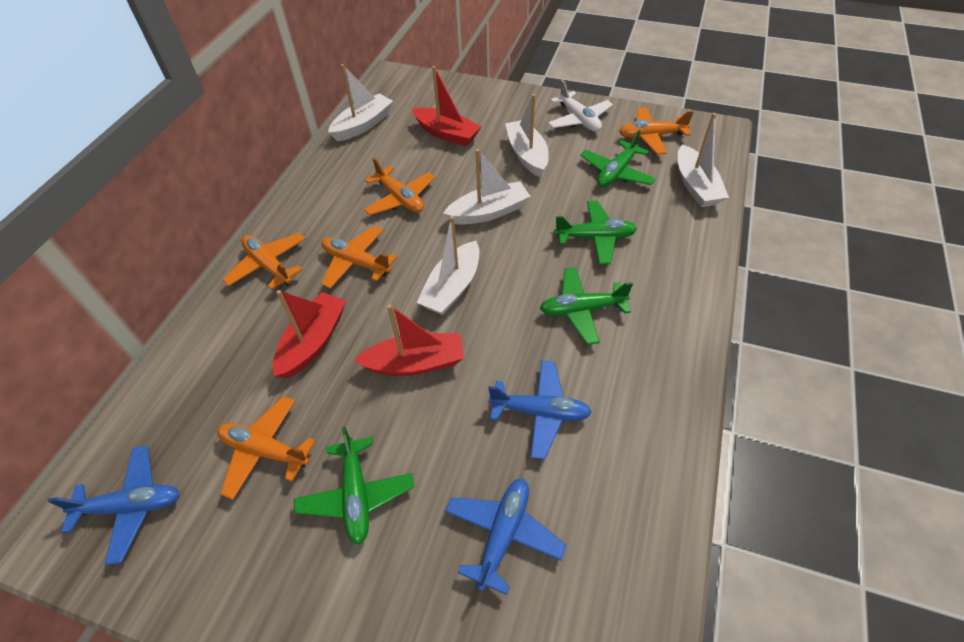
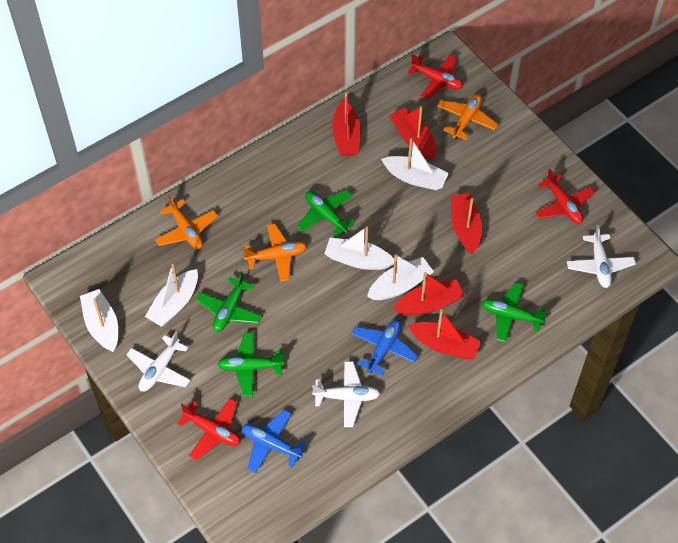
blue plane: 3 -> 2
orange plane: 5 -> 3
red boat: 3 -> 5
red plane: 0 -> 3
white plane: 1 -> 3

